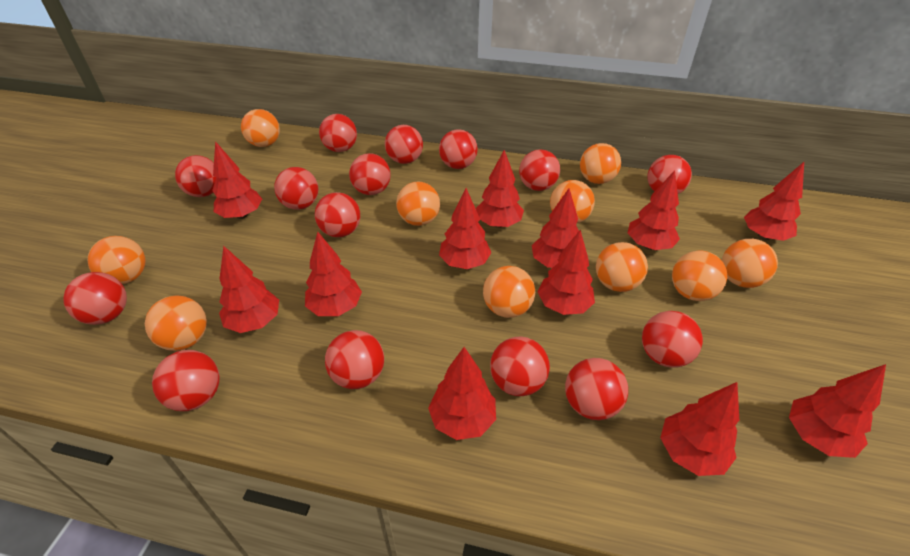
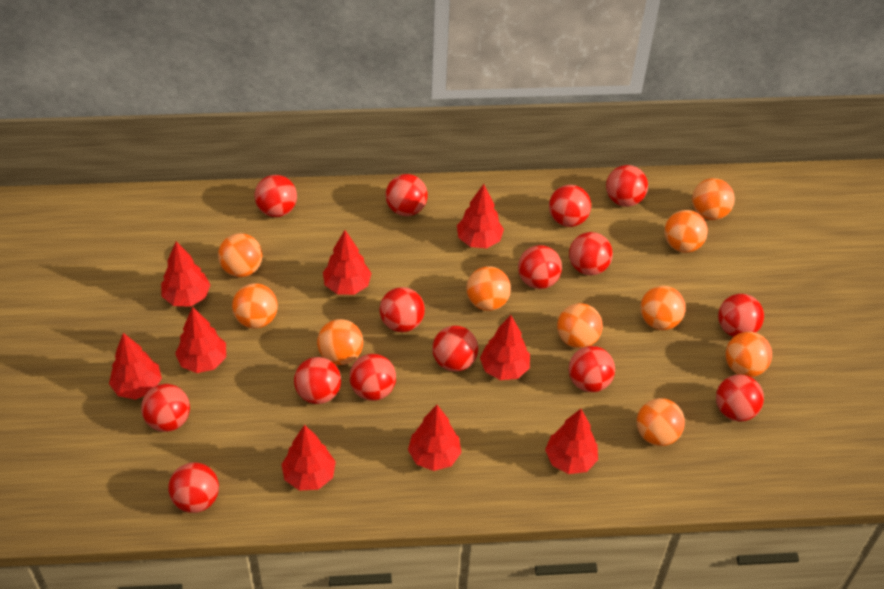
red tree: 12 -> 9

